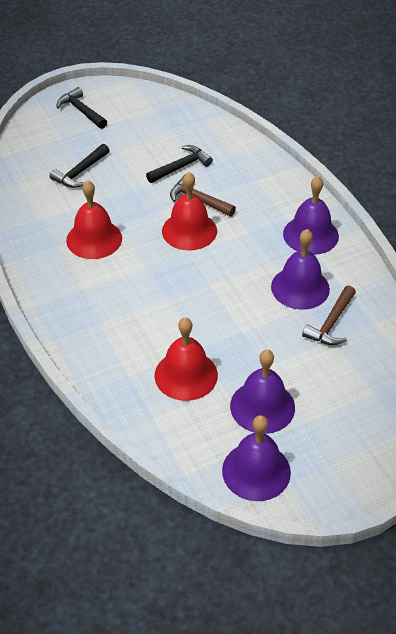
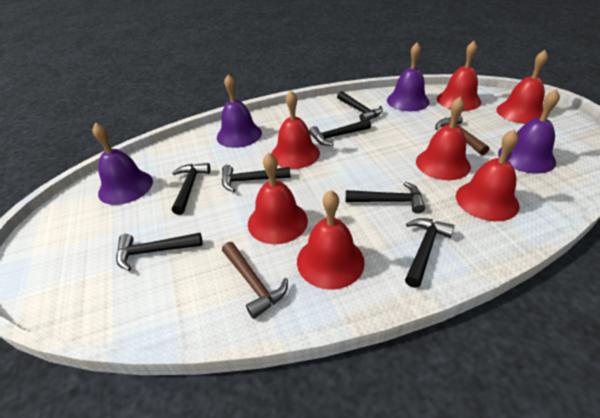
black hammer: 3 -> 7
red bell: 3 -> 7

